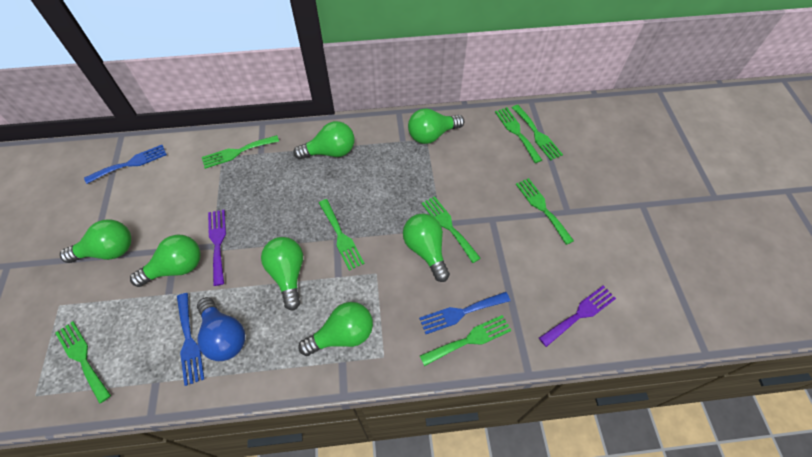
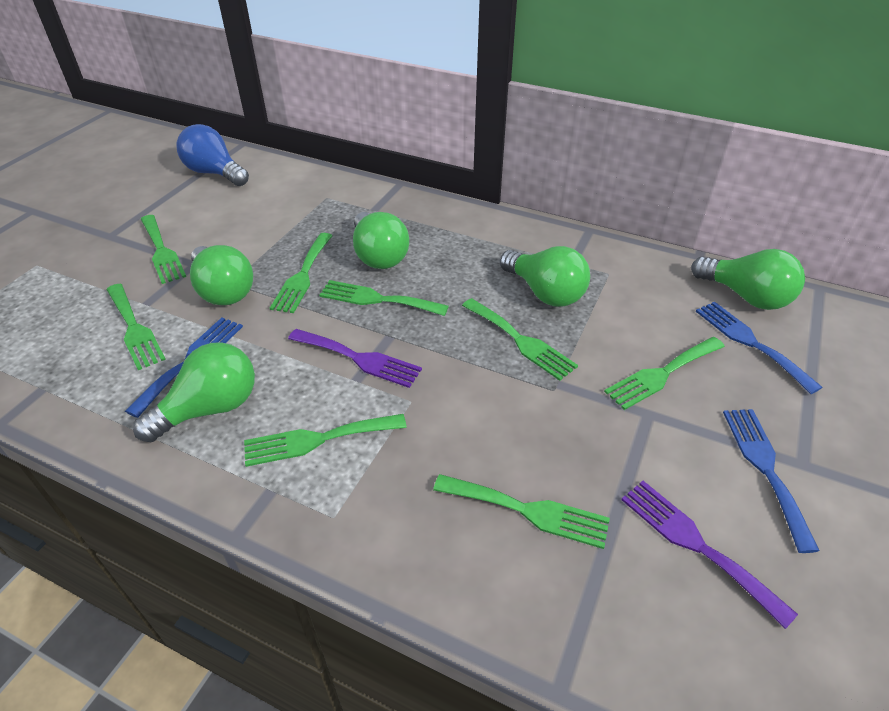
green light bulb: 7 -> 5

